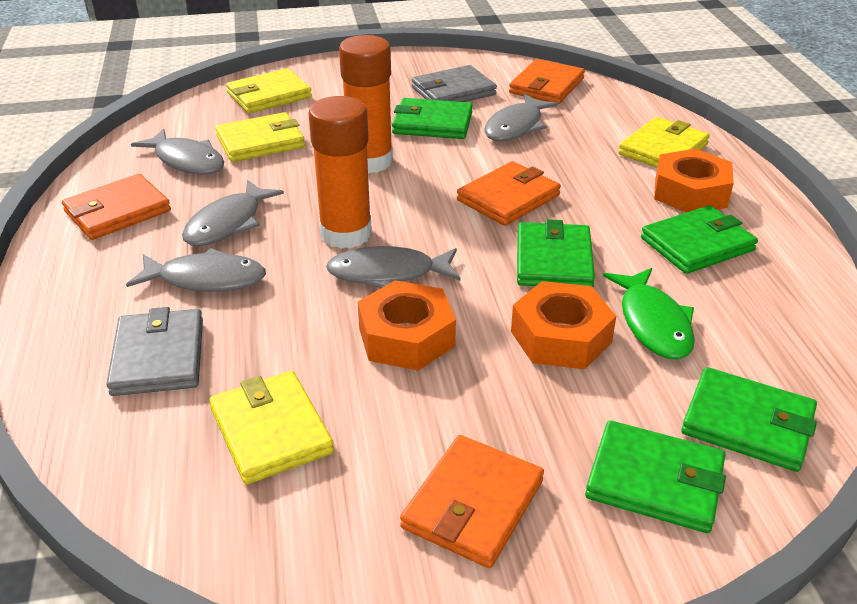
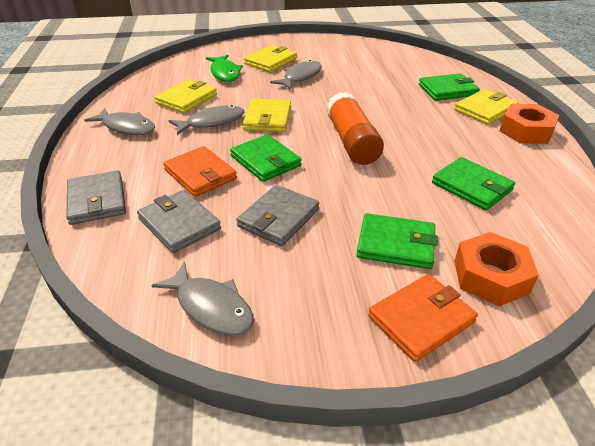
green wallet: 5 -> 4
grey fish: 5 -> 4
grey wallet: 2 -> 3
orange glue stick: 2 -> 1
orange nut: 3 -> 2
orange wallet: 4 -> 2

